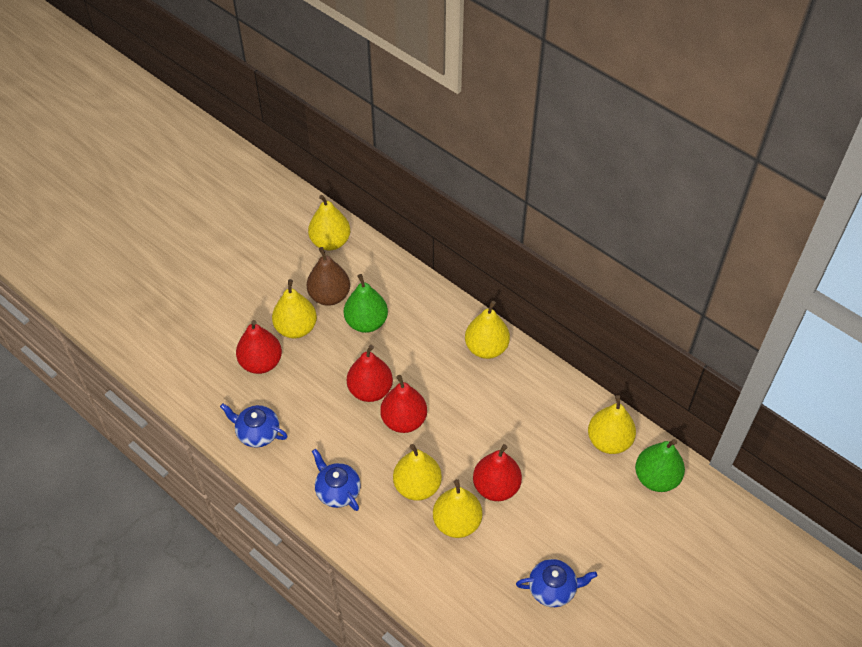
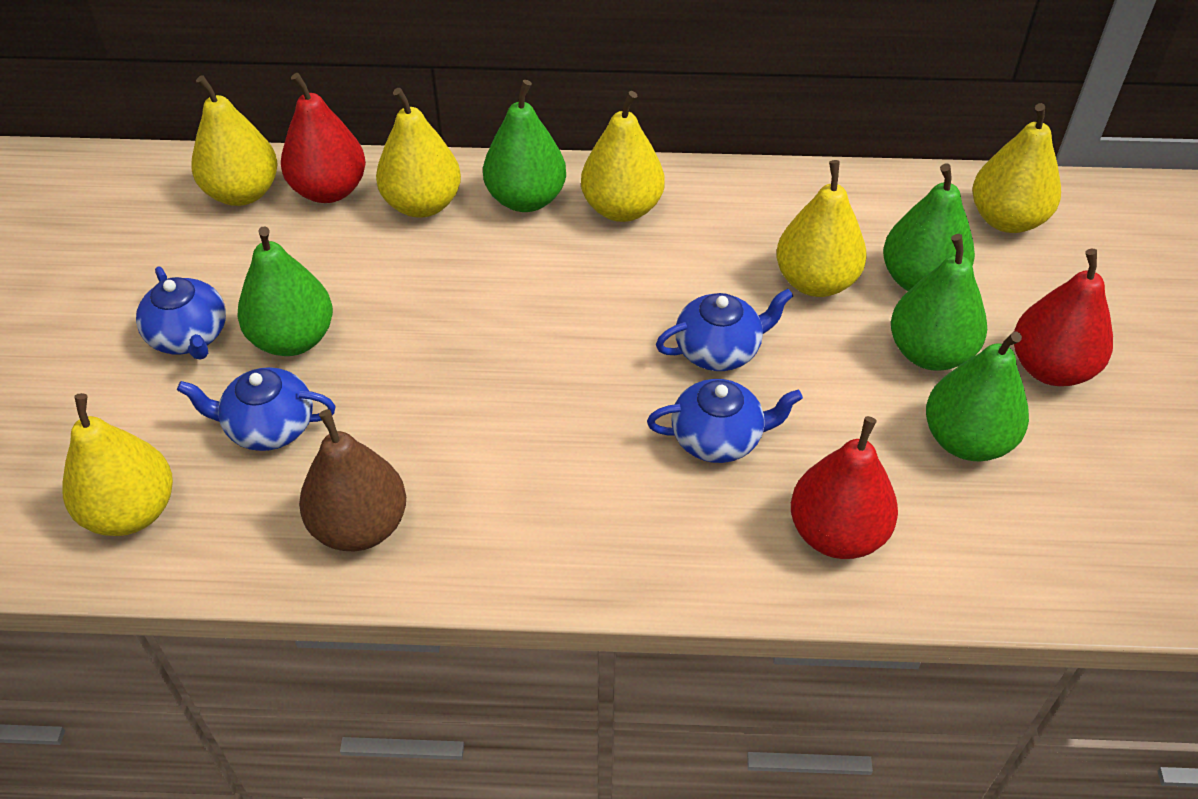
blue teapot: 3 -> 4
green pear: 2 -> 5
red pear: 4 -> 3

